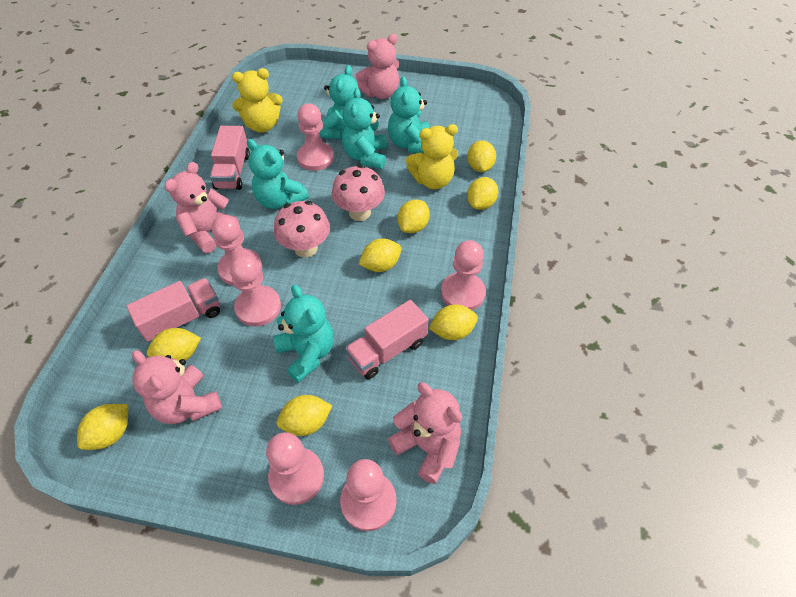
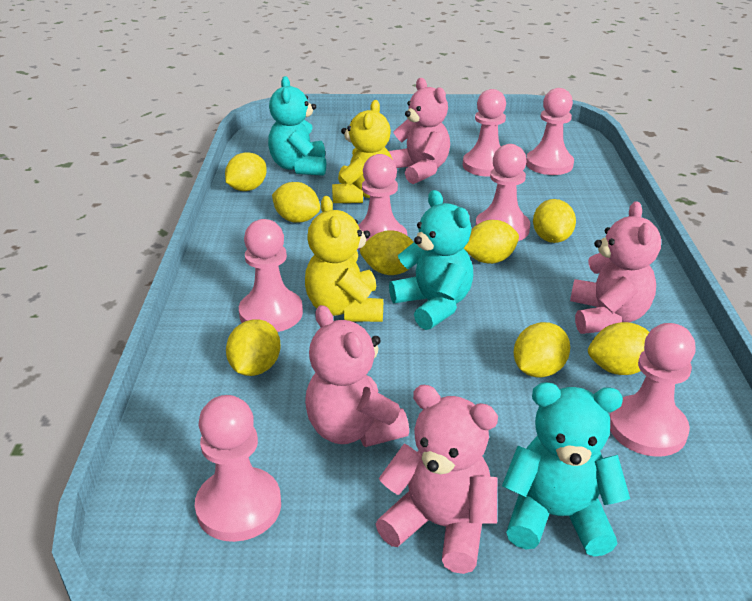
pink mushroom: 2 -> 0
pink pawn: 6 -> 7
pink truck: 3 -> 0
turquoise teddy bear: 5 -> 3

